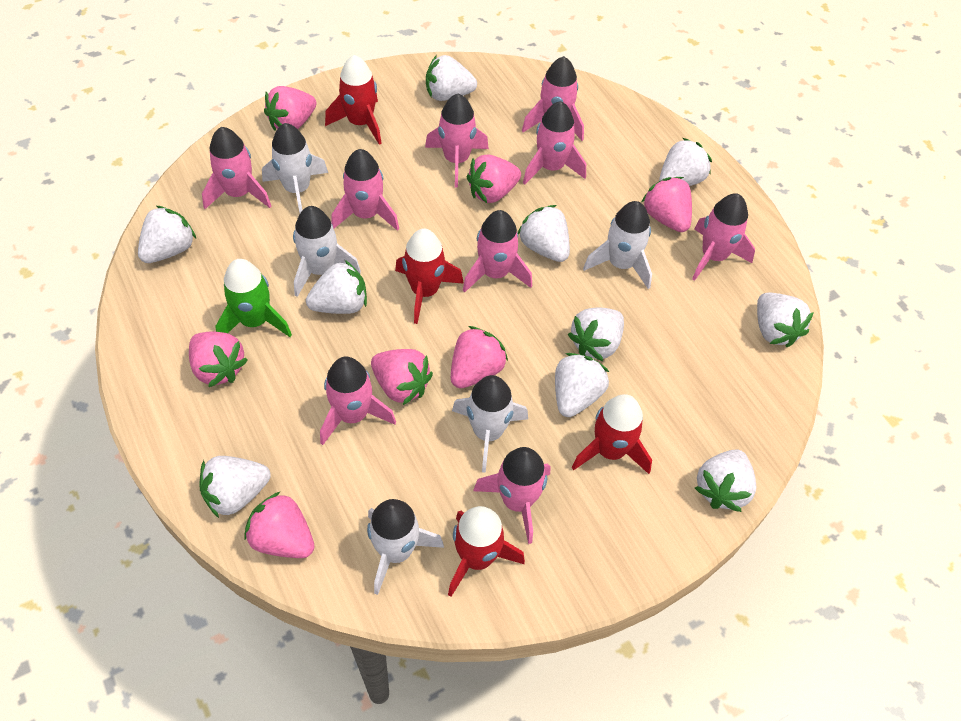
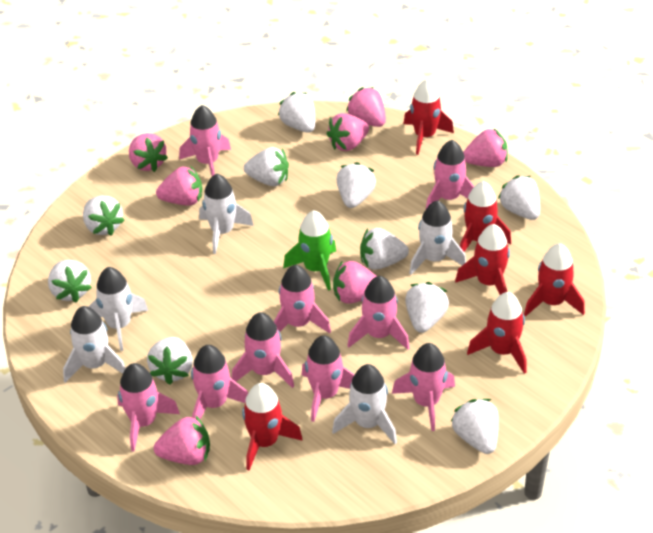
red rocket: 4 -> 6

